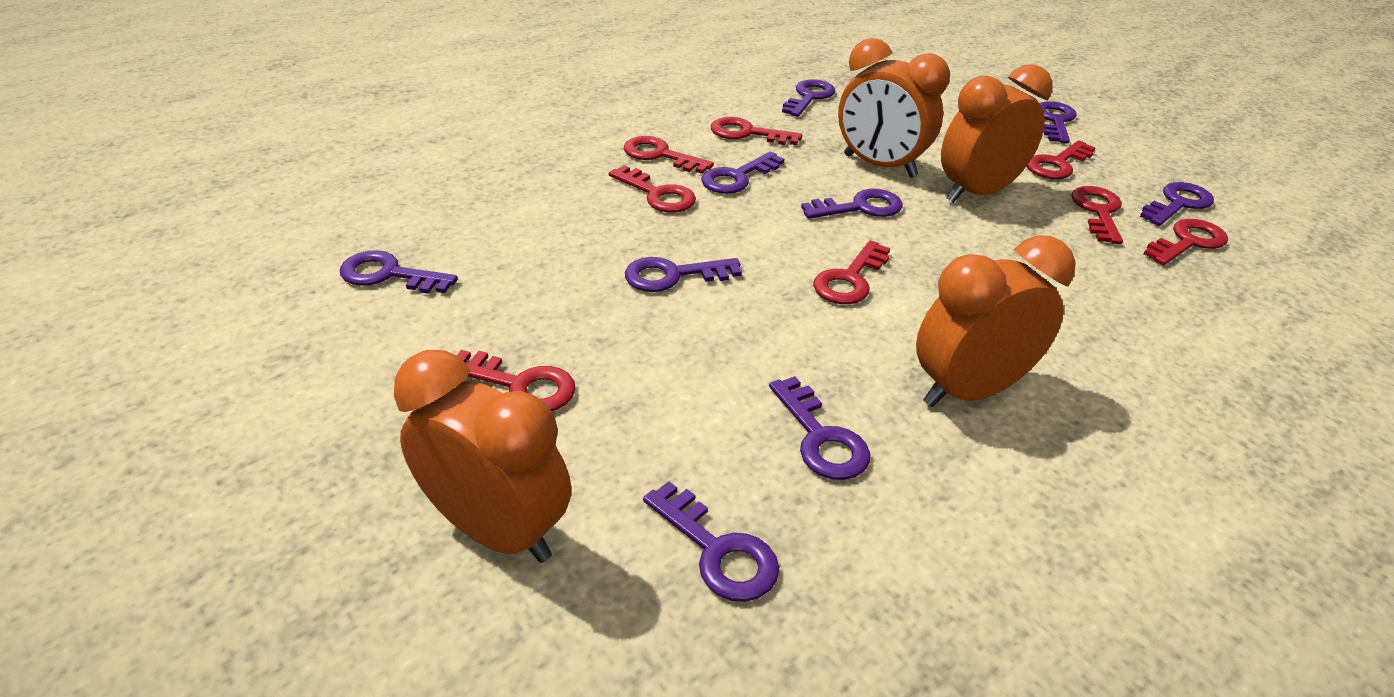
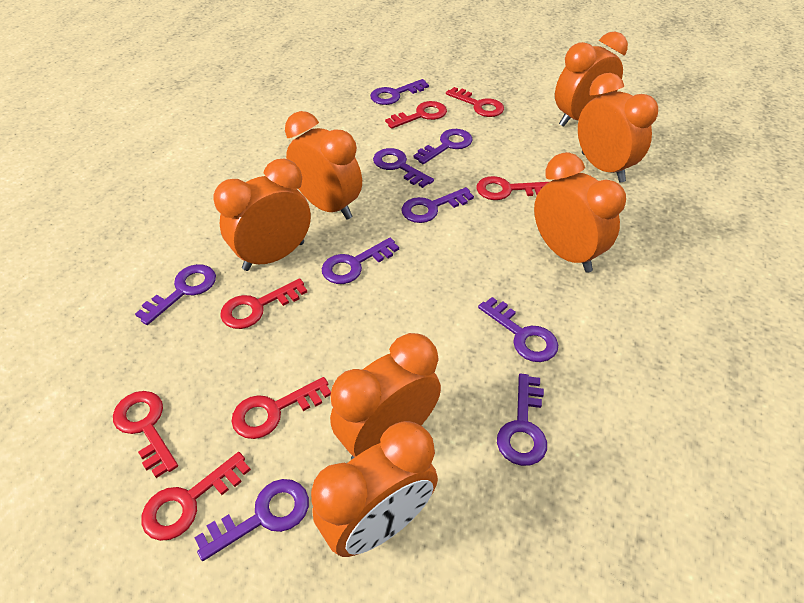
orange clock: 4 -> 7
red key: 8 -> 7

